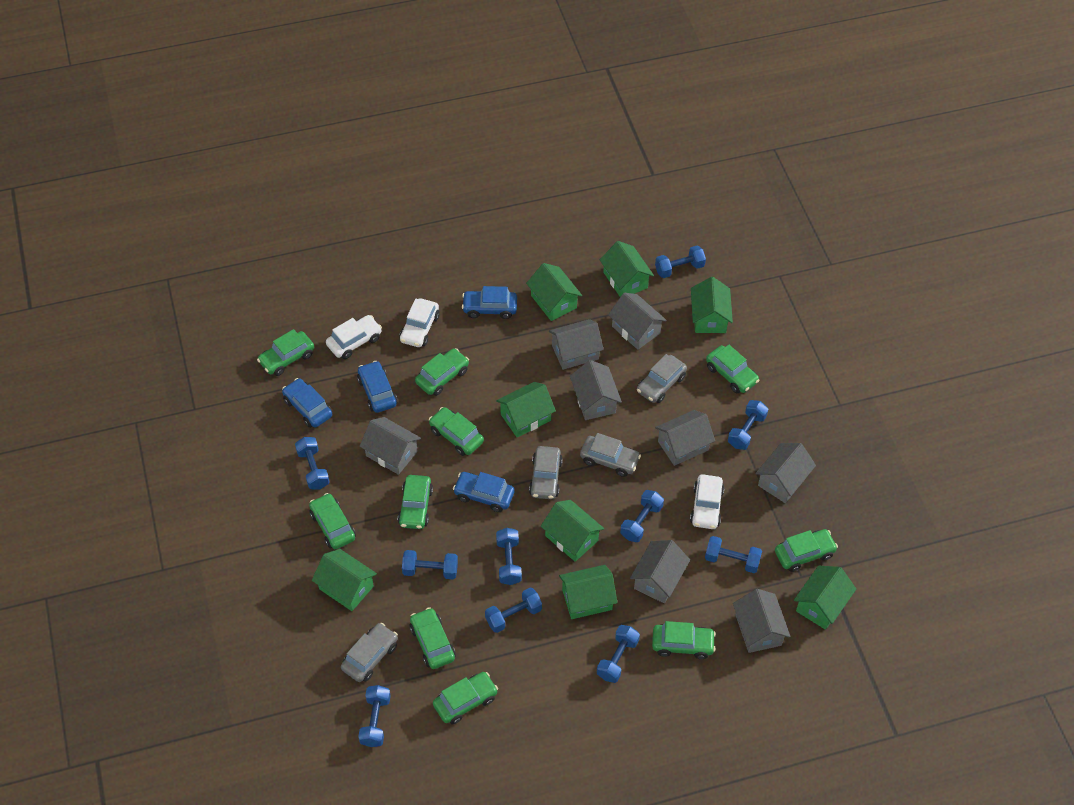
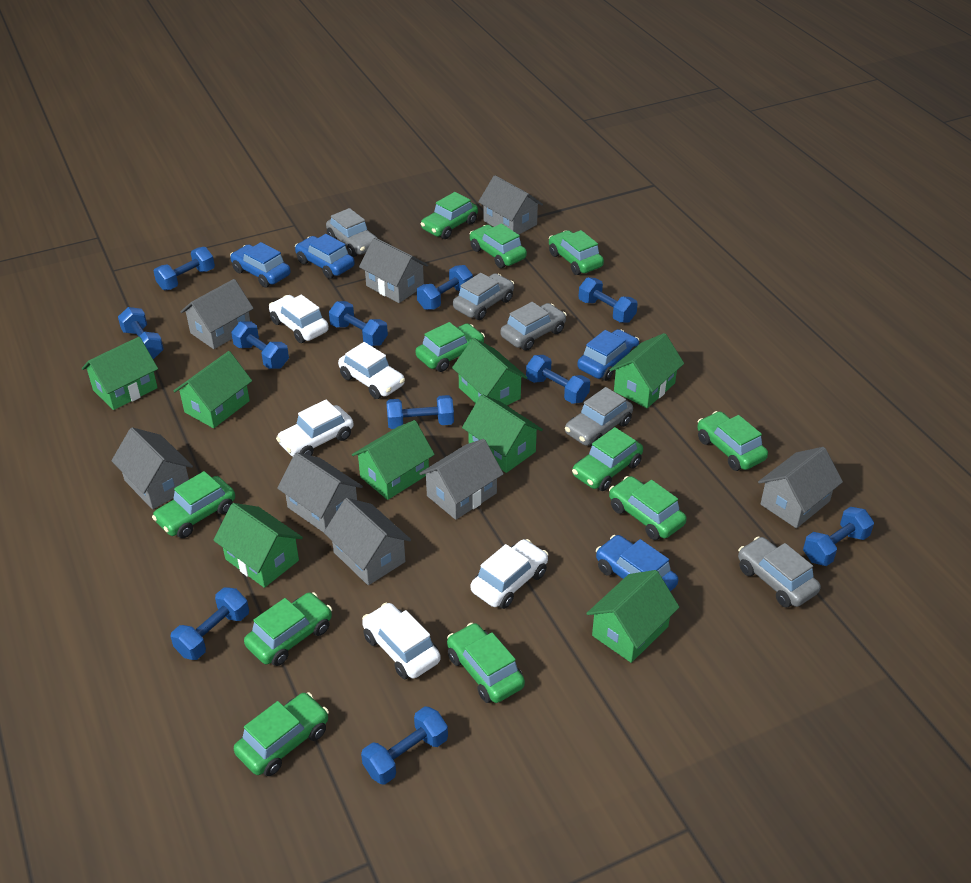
blue dumbbell: 10 -> 11
green car: 10 -> 11
grey car: 4 -> 5
white car: 3 -> 5

